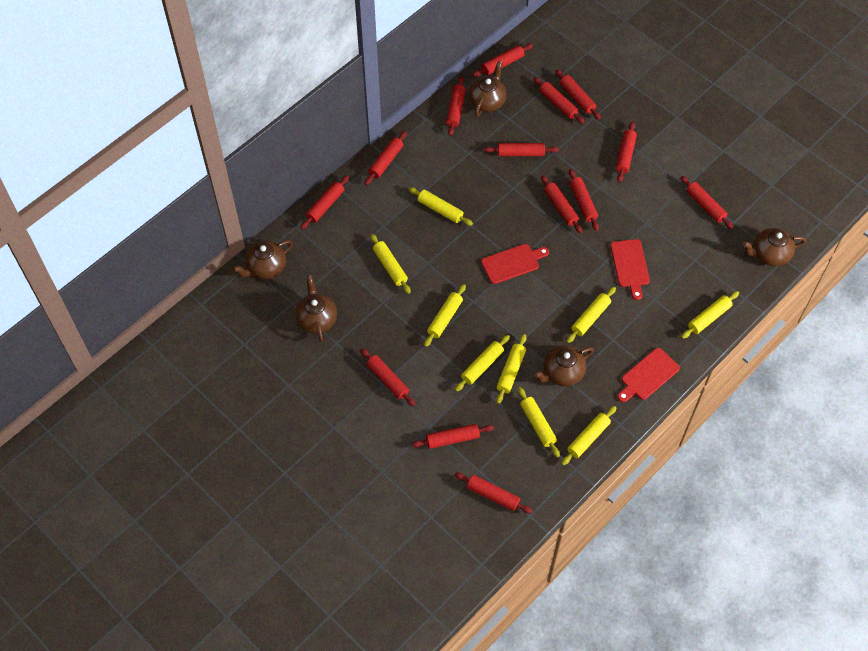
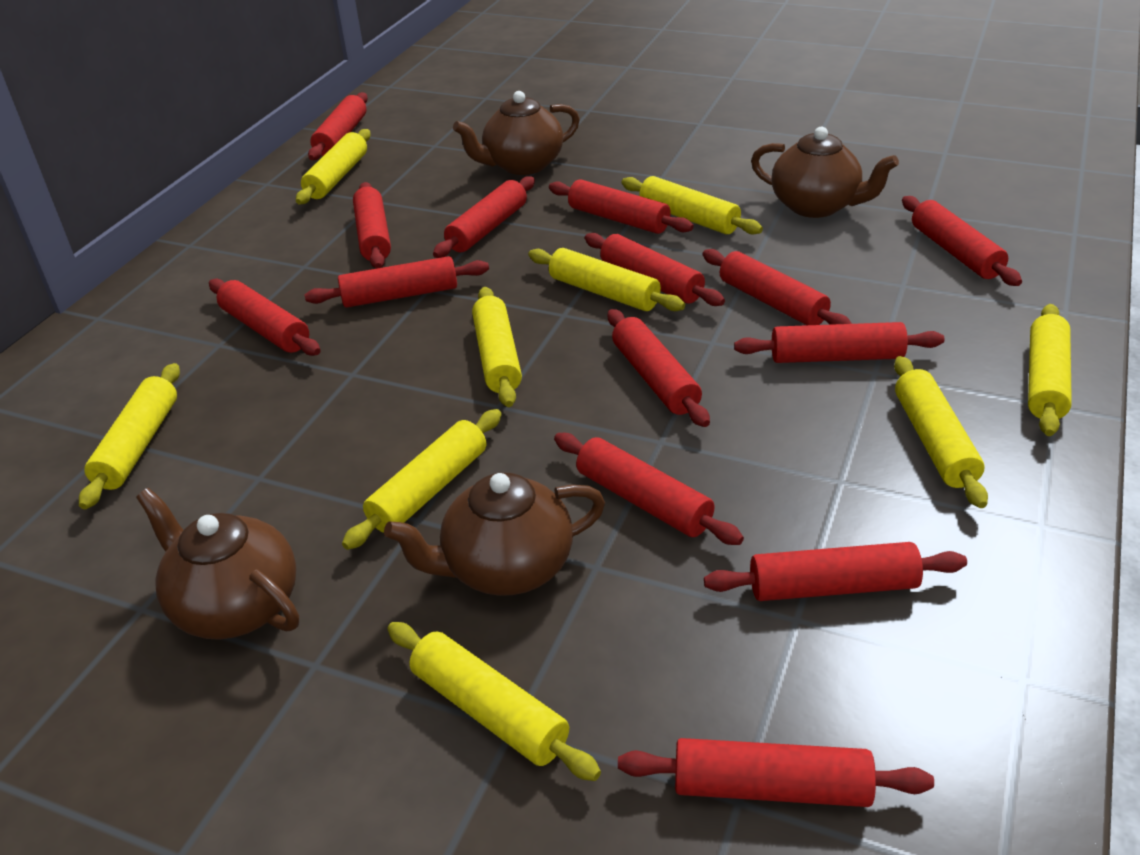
brown teapot: 5 -> 4
red cutting board: 3 -> 0

